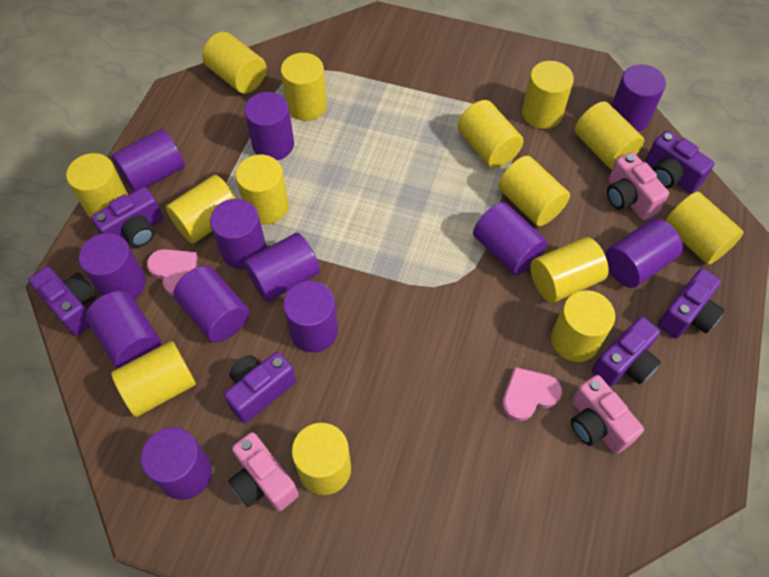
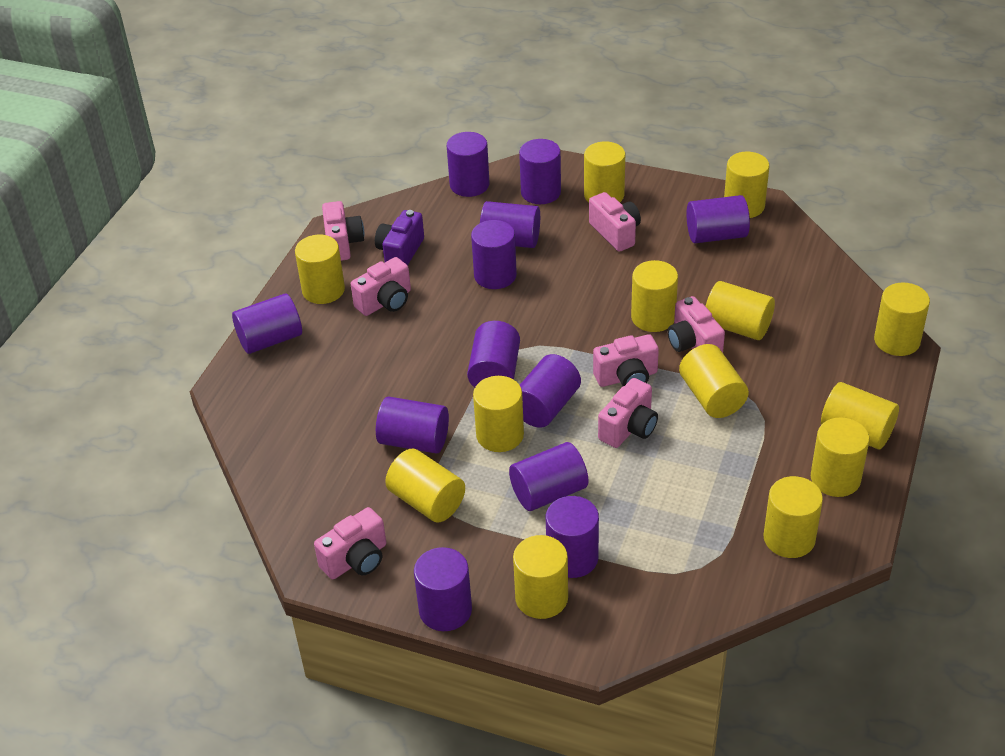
pink camera: 3 -> 7
pink heart: 2 -> 0
purple camera: 6 -> 1
yellow cylinder: 14 -> 13

